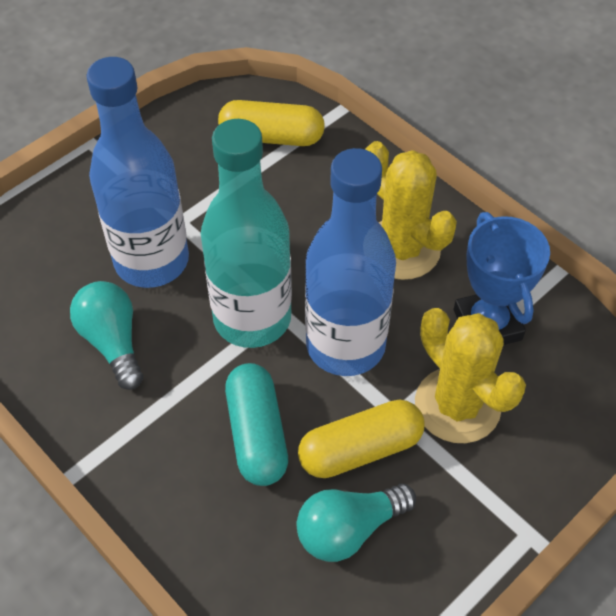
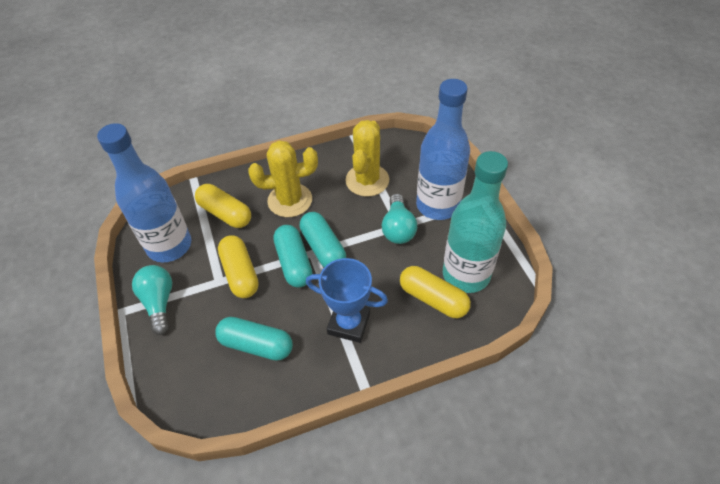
turquoise capsule: 1 -> 3
yellow capsule: 2 -> 3

